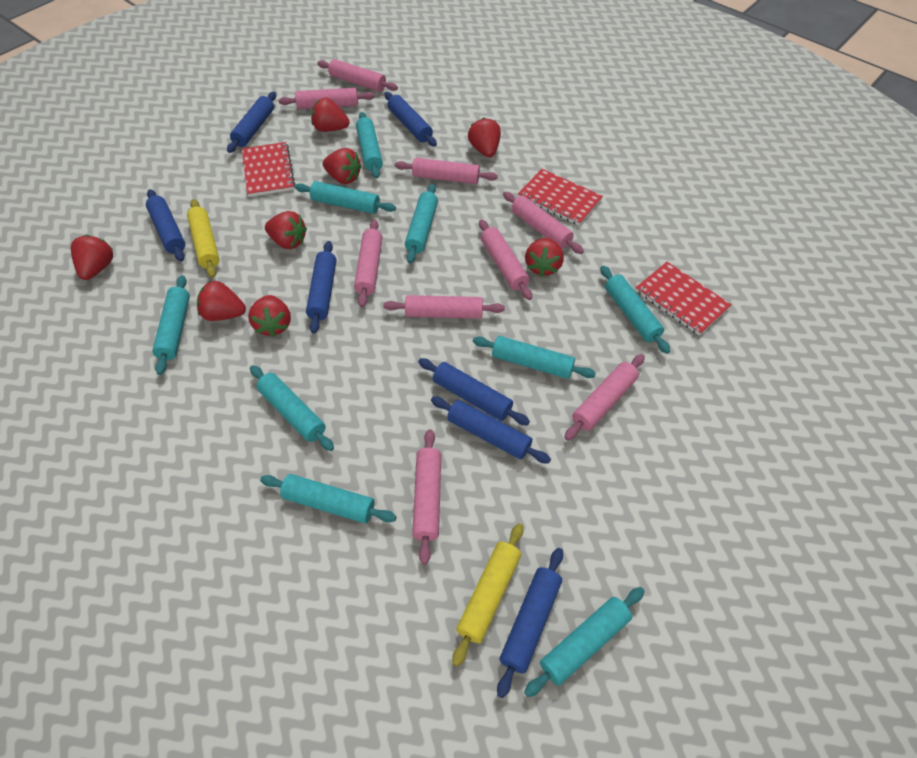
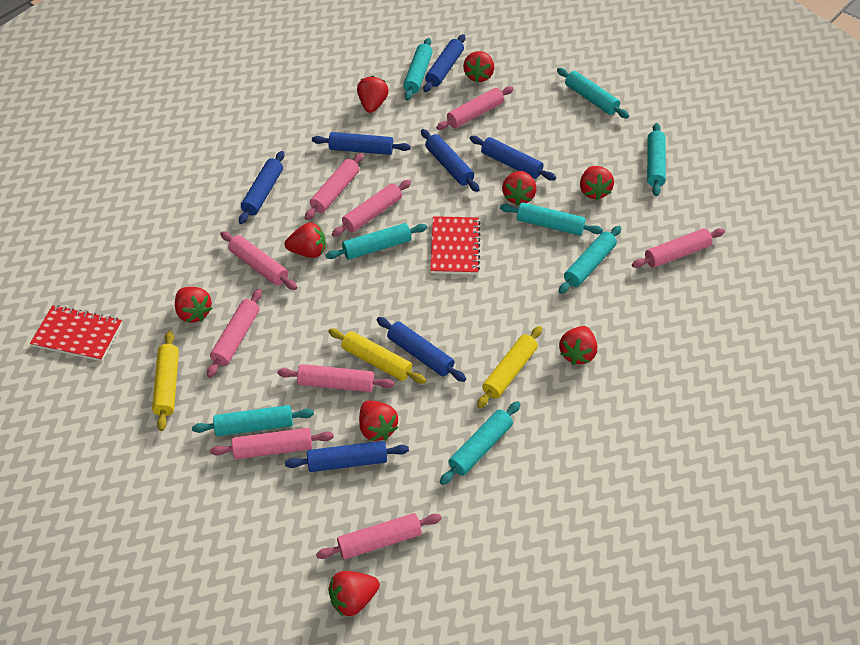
red notebook: 3 -> 2
red strawberry: 8 -> 9
turquoise rolling pin: 9 -> 8
yellow rolling pin: 2 -> 3

